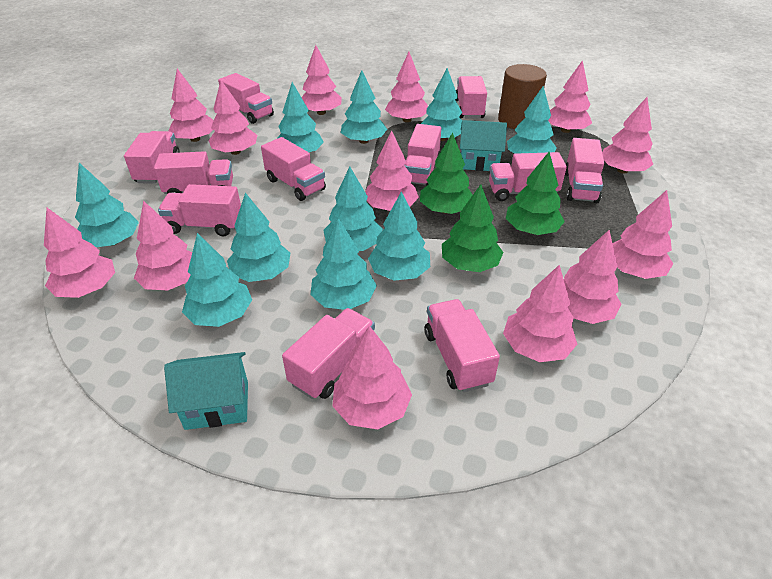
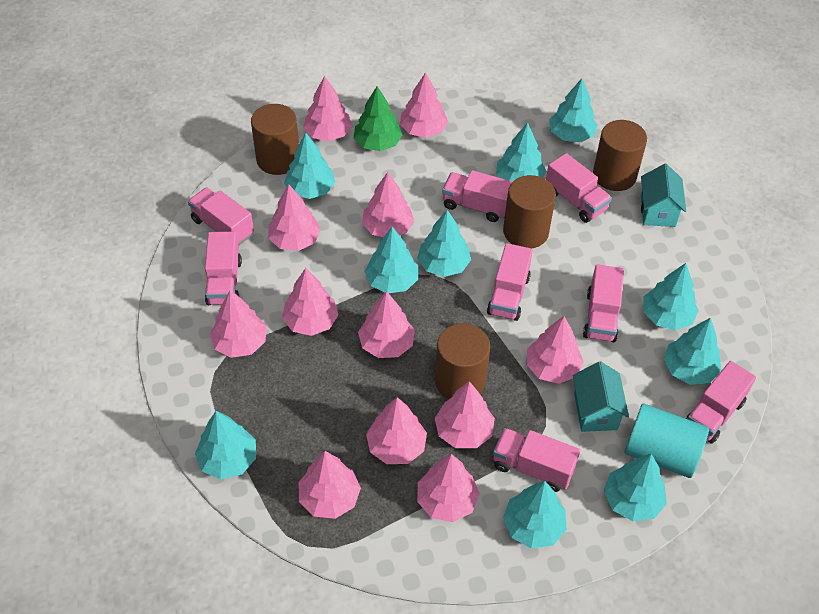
brown cylinder: 1 -> 4
green tree: 3 -> 1
pink tree: 13 -> 12
pink truck: 11 -> 8
turquoise cylinder: 0 -> 1

